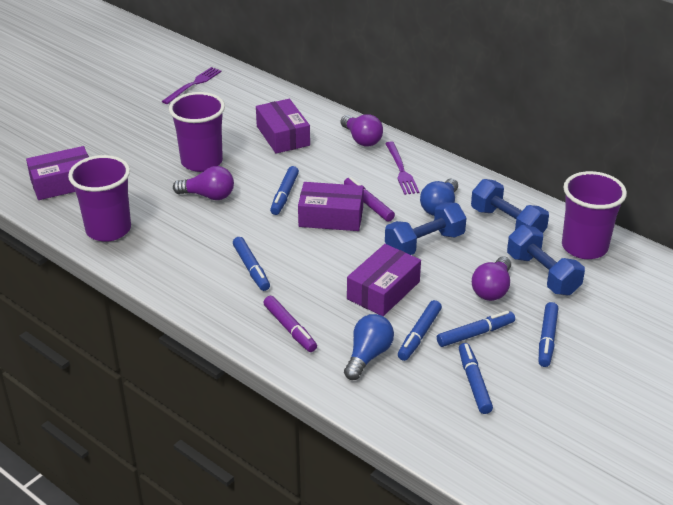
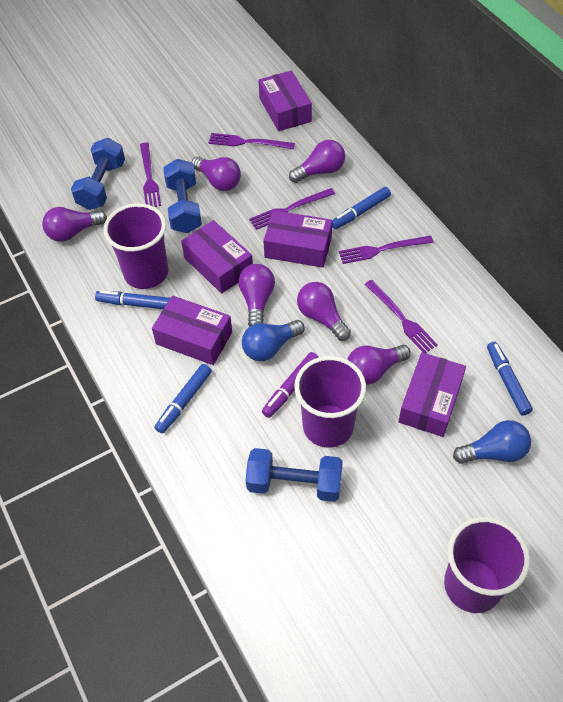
blue marker: 6 -> 4
purple box: 4 -> 5
purple fork: 2 -> 5
purple light bulb: 3 -> 6
purple marker: 2 -> 1

